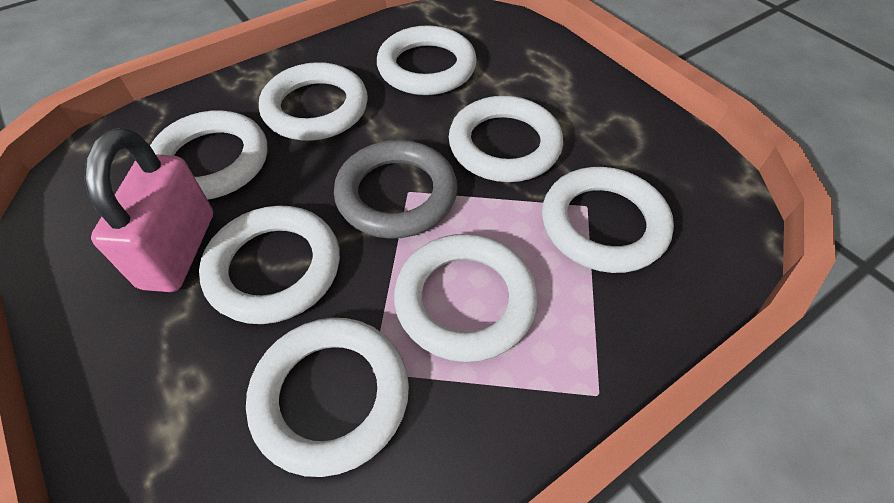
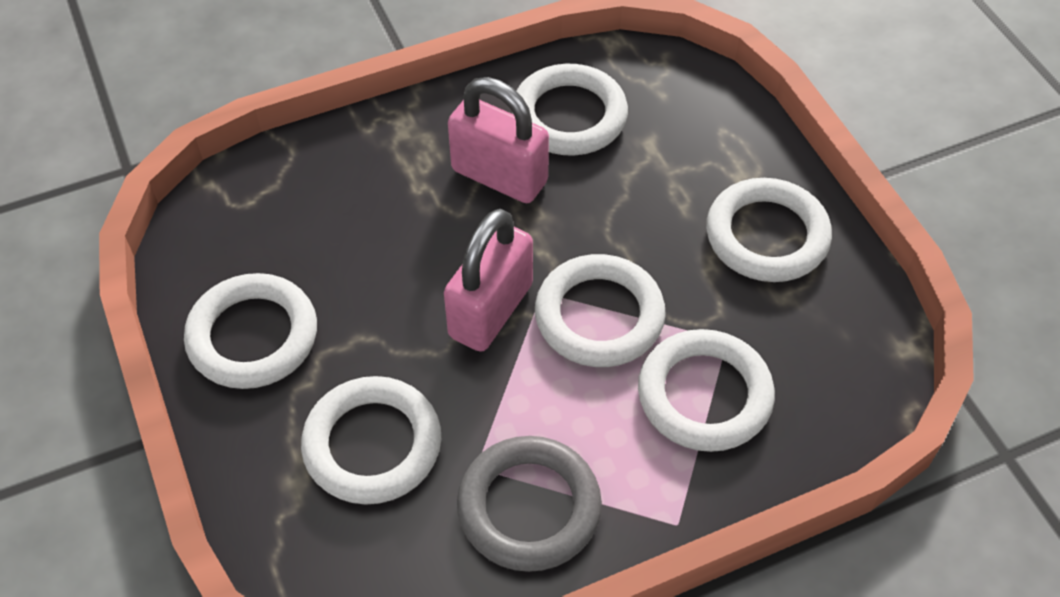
pink padlock: 1 -> 2
white ring: 8 -> 6

